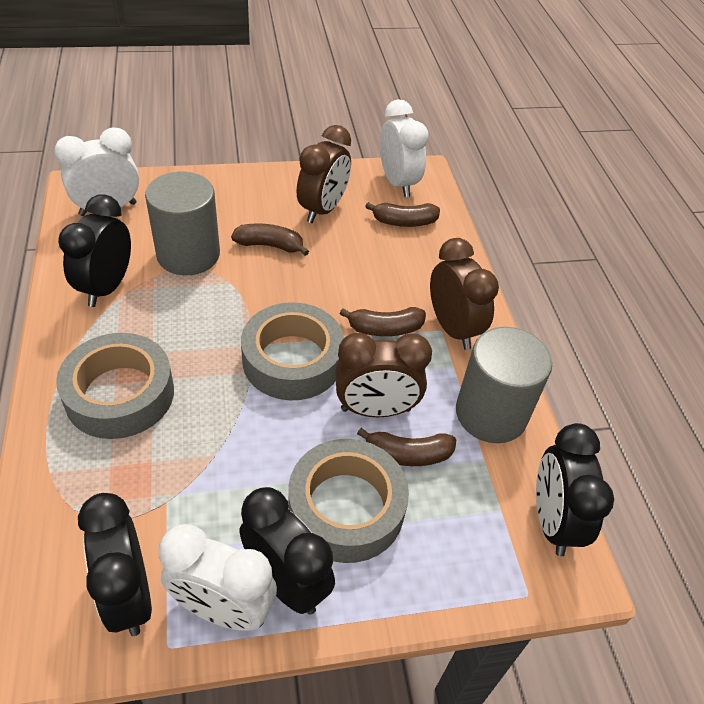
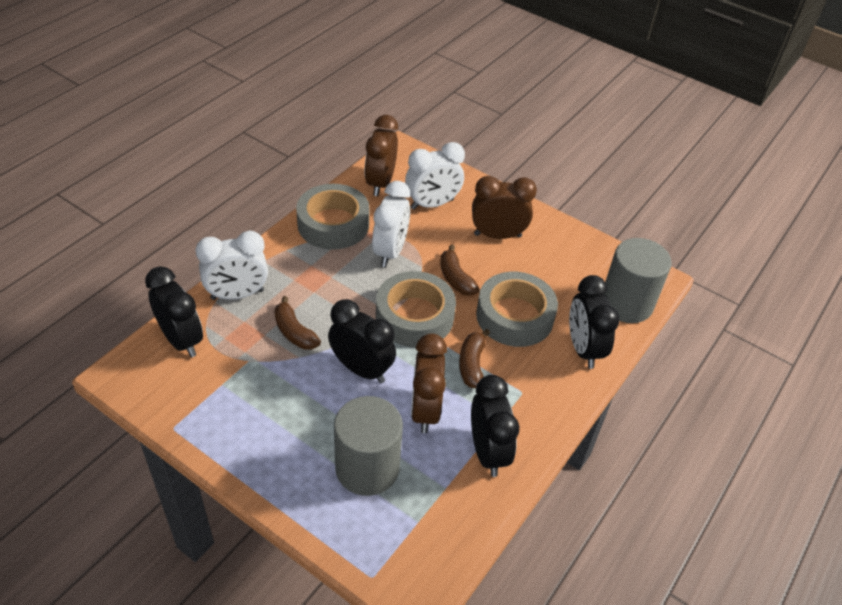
brown banana: 4 -> 3

